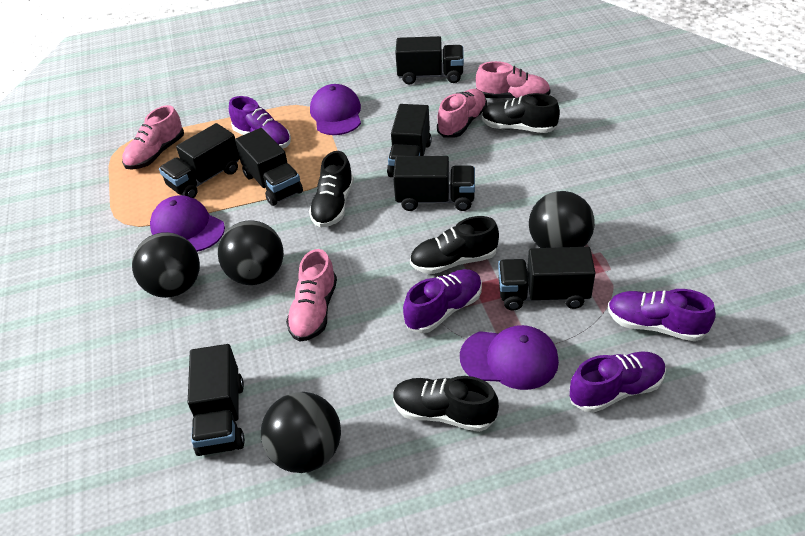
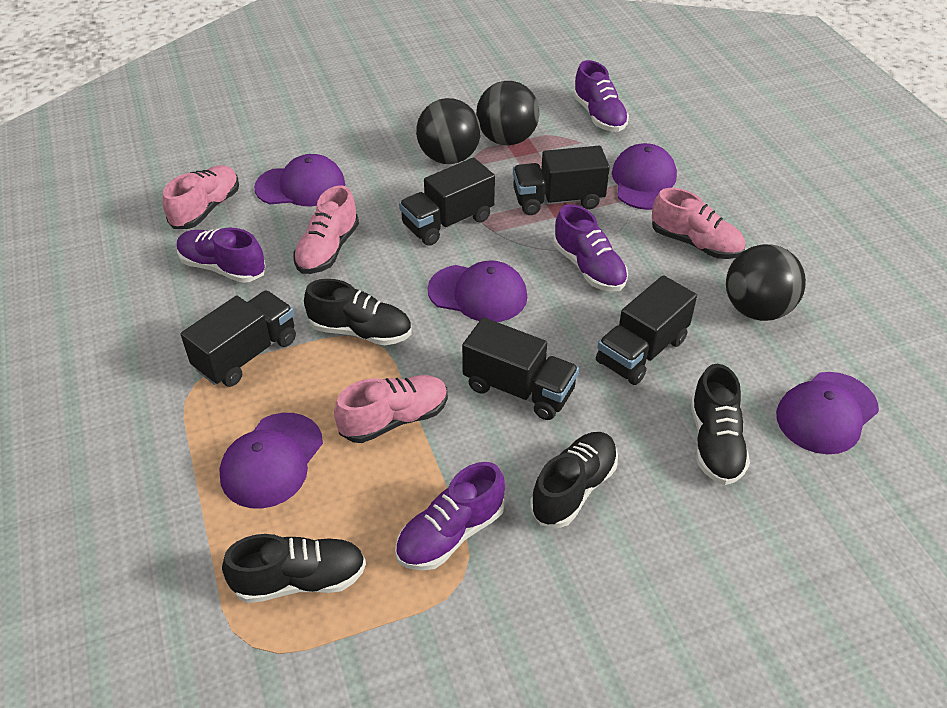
black ball: 4 -> 3
black truck: 7 -> 5
purple cap: 3 -> 5

